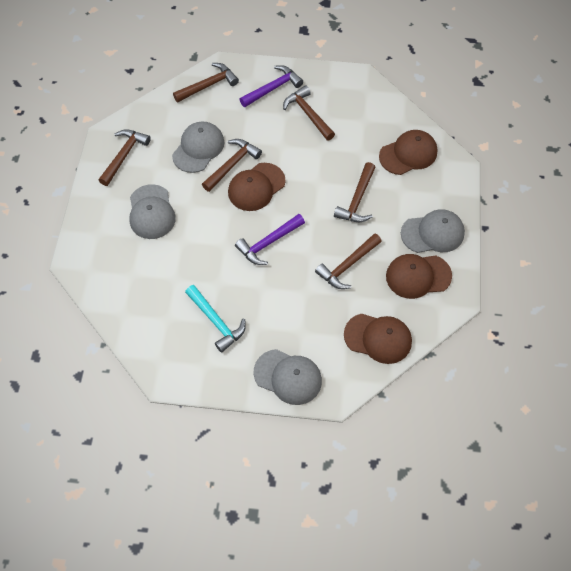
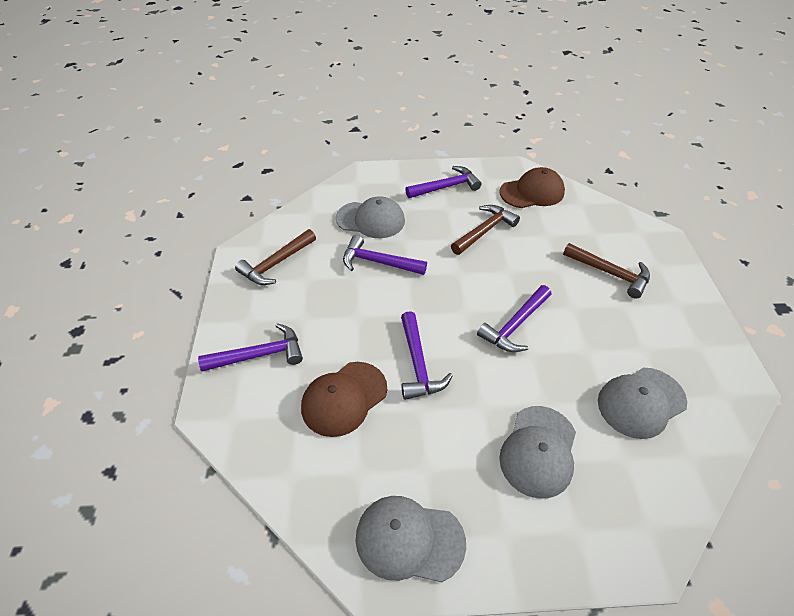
brown cap: 4 -> 2
brown hammer: 6 -> 3
purple hammer: 2 -> 5
turquoise hammer: 1 -> 0

